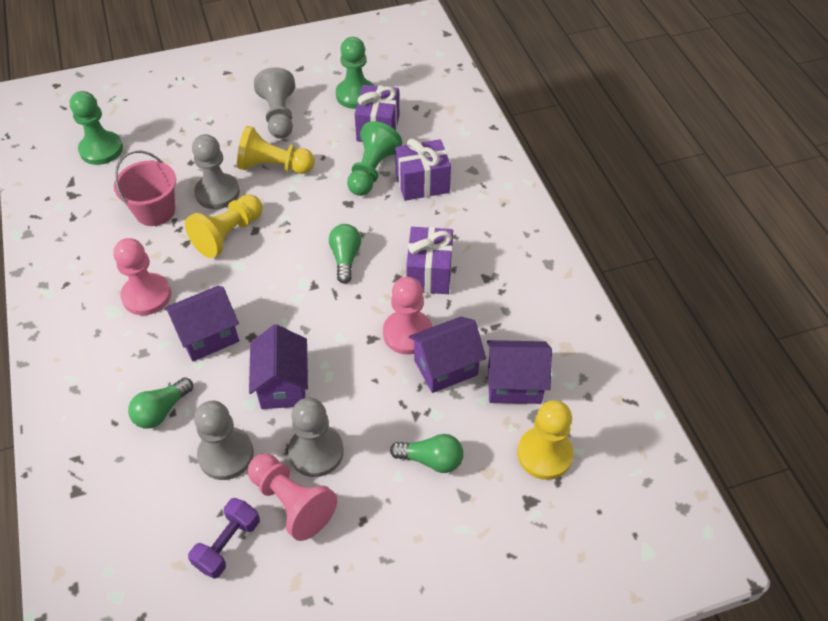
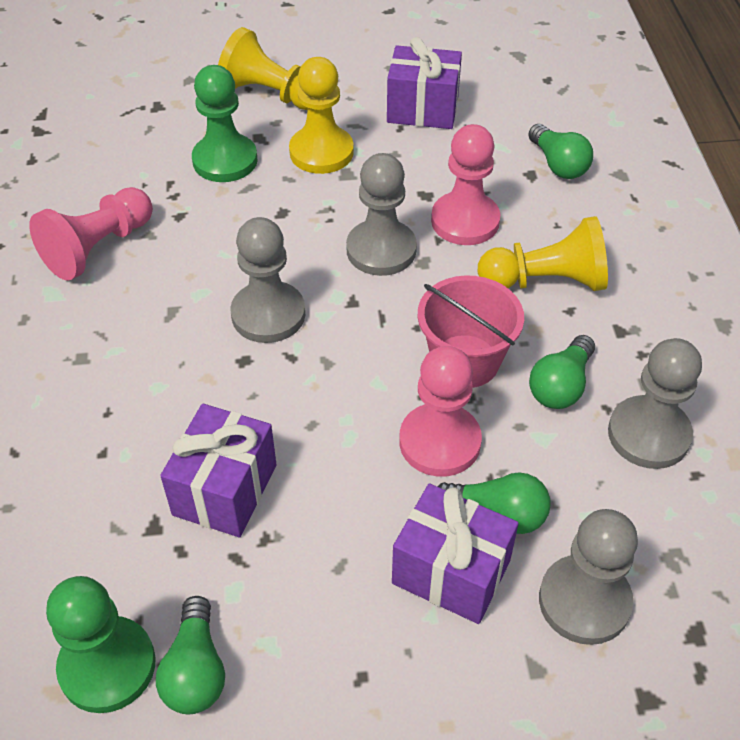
green light bulb: 3 -> 4
green pawn: 3 -> 2
purple dumbbell: 1 -> 0
purple house: 4 -> 0

